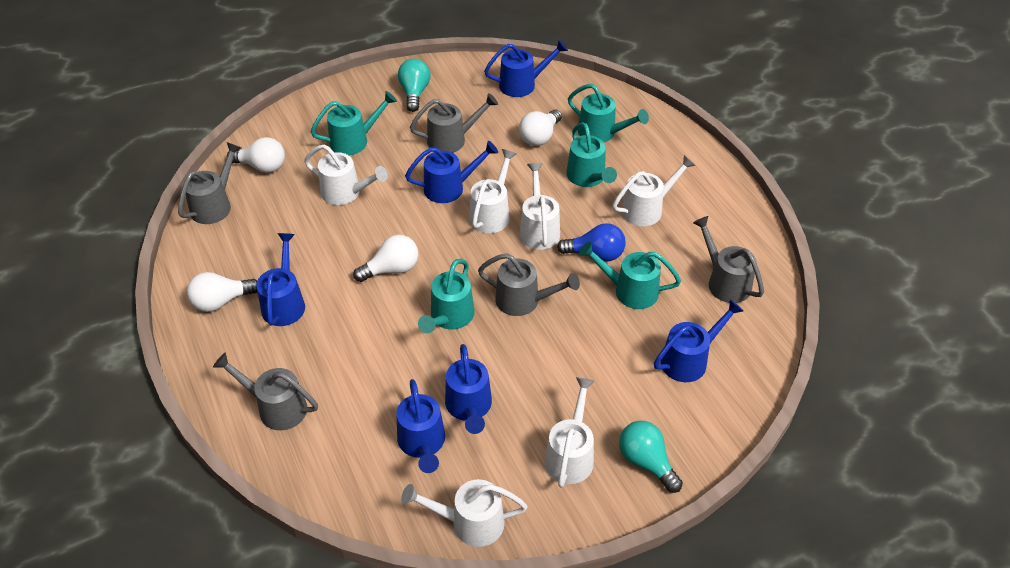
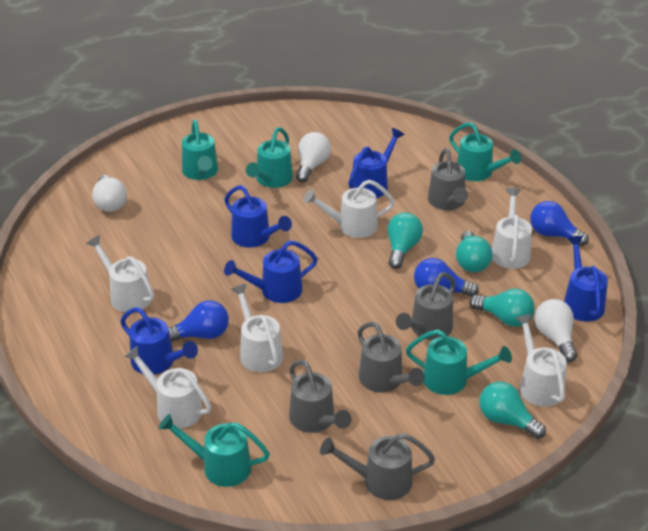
blue light bulb: 1 -> 3
blue watering can: 6 -> 5
turquoise light bulb: 2 -> 4
white light bulb: 4 -> 3

